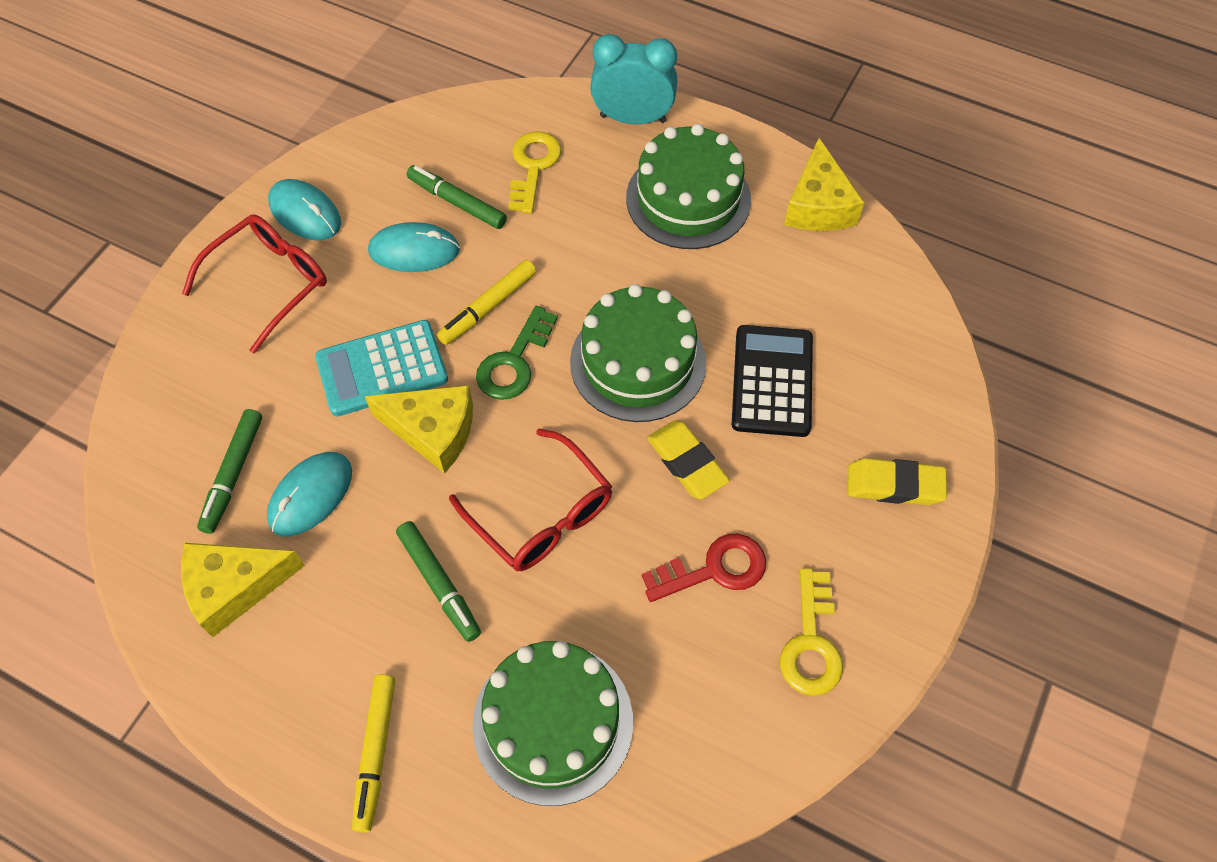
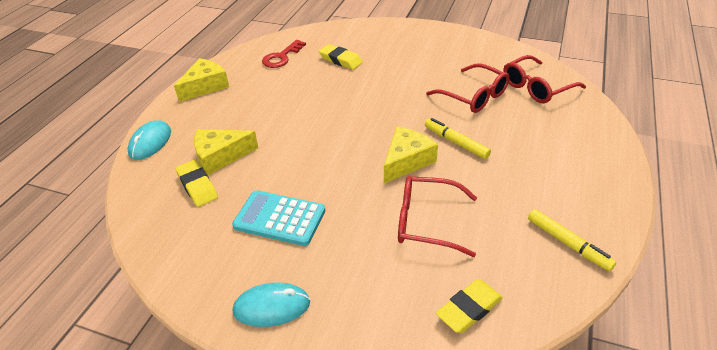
black calculator: 1 -> 0
green cake: 3 -> 0
green key: 1 -> 0
green marker: 3 -> 0
red glasses: 2 -> 3
turquoise clock: 1 -> 0
turquoise mouse: 3 -> 2
yellow eraser: 2 -> 3
yellow key: 2 -> 0

